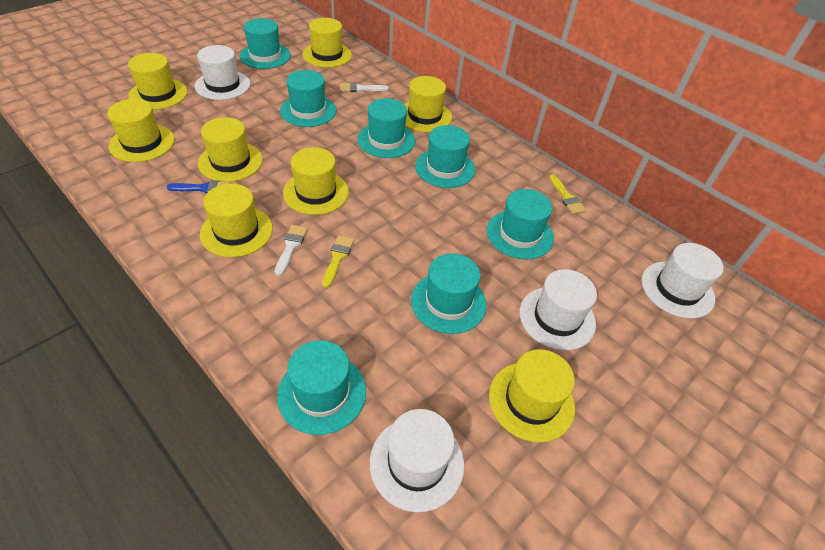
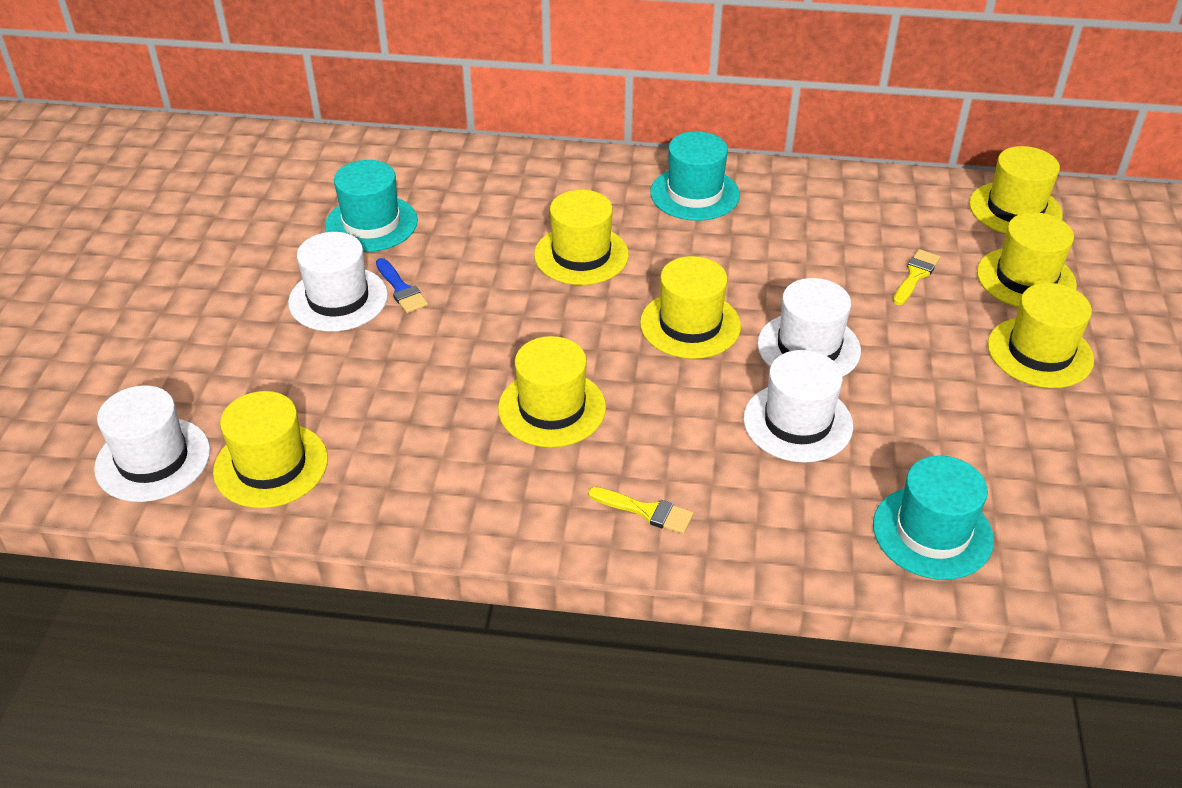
turquoise hat: 7 -> 3
white brush: 2 -> 0
yellow hat: 8 -> 7

